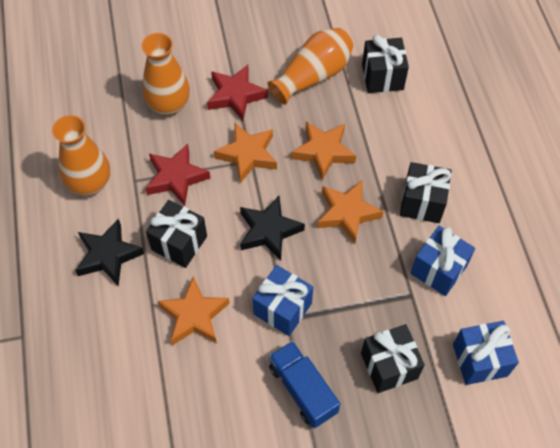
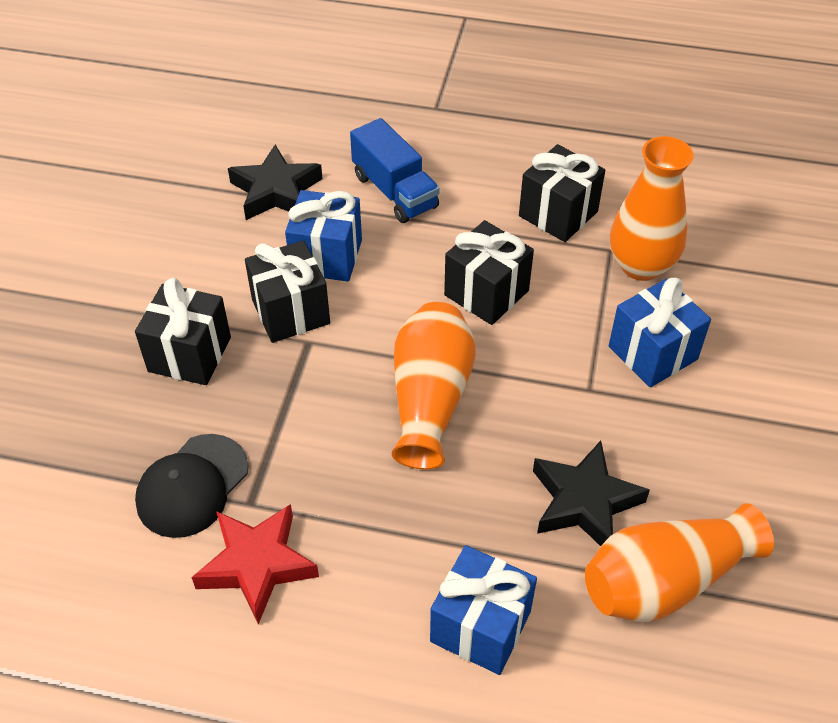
black cap: 0 -> 1
orange star: 4 -> 0
red star: 2 -> 1

